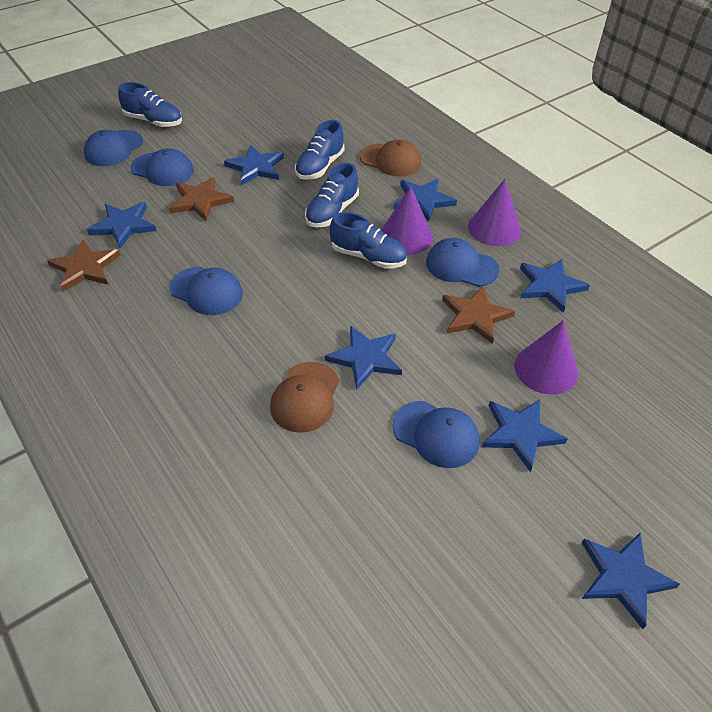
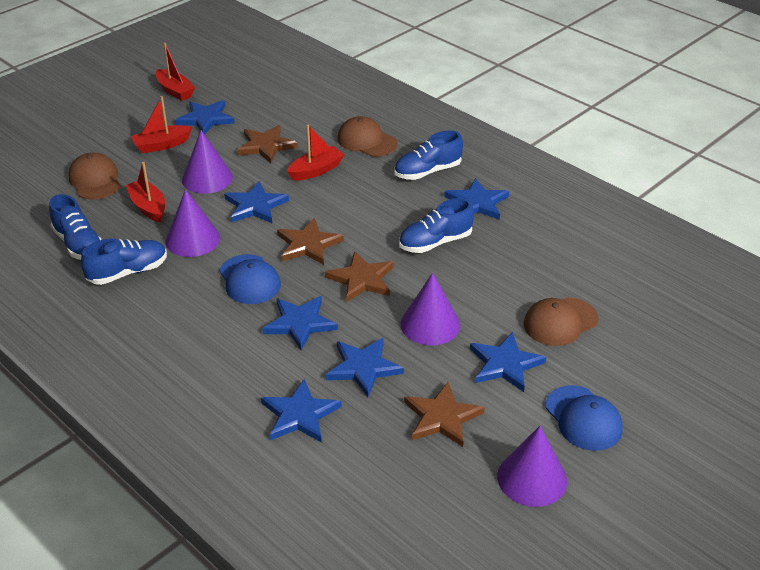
blue cap: 5 -> 2
brown cap: 2 -> 3
brown star: 3 -> 4
purple cone: 3 -> 4
red boat: 0 -> 4

